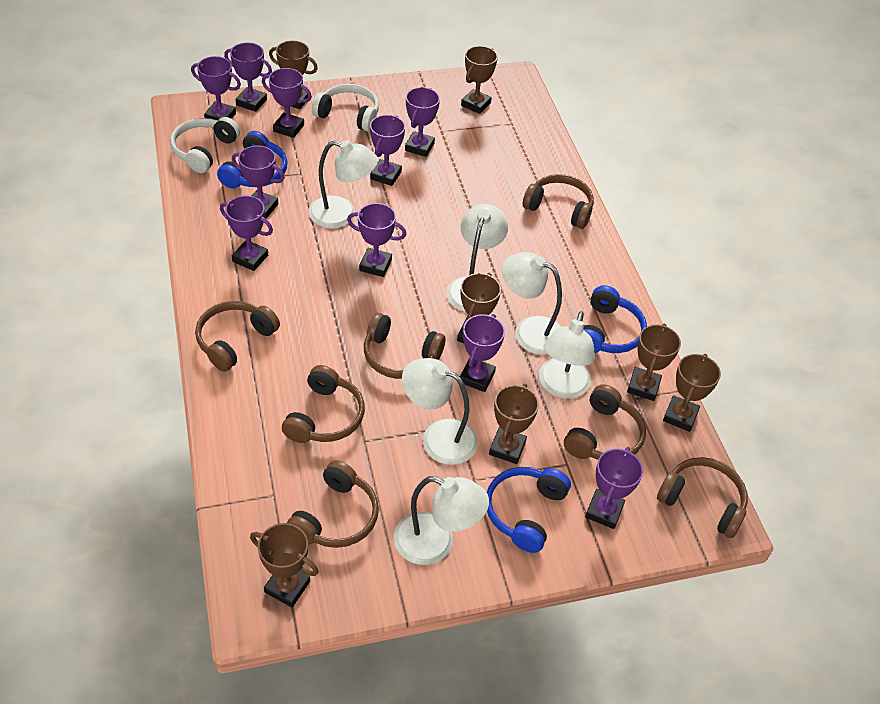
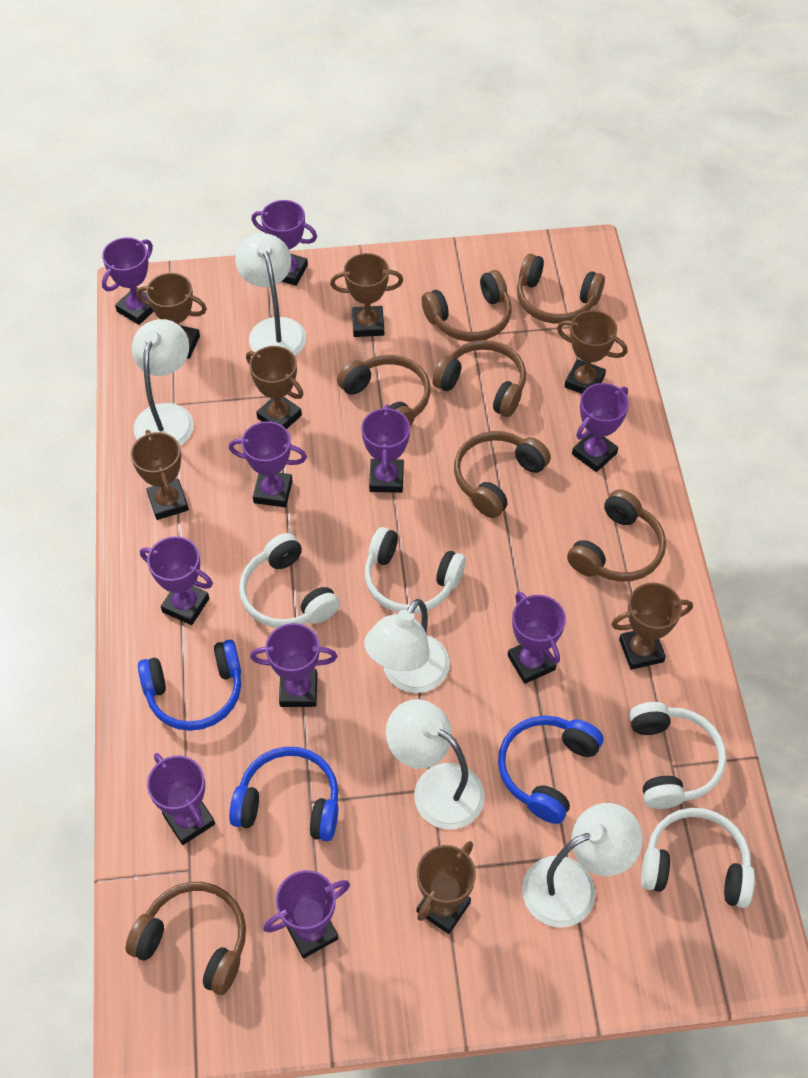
white headphones: 2 -> 4
white lamp: 6 -> 5

